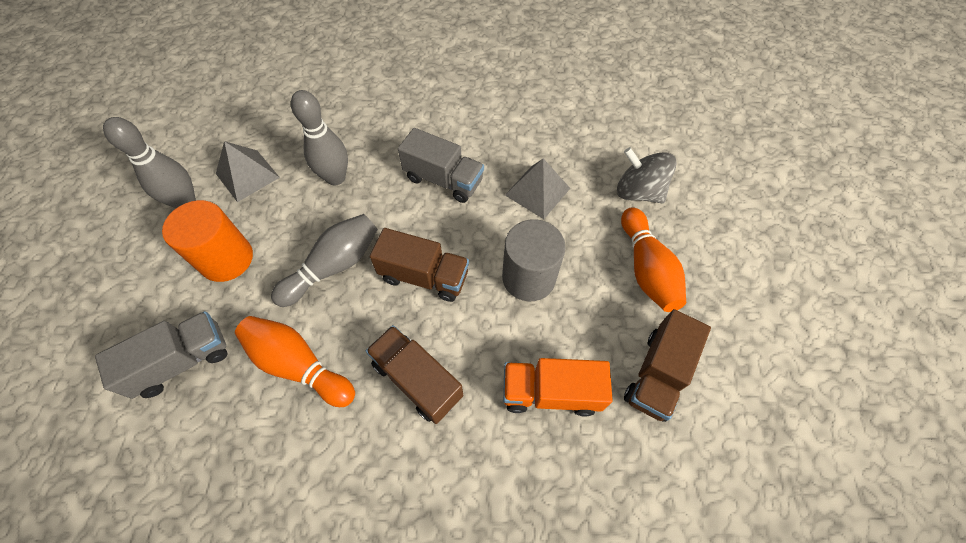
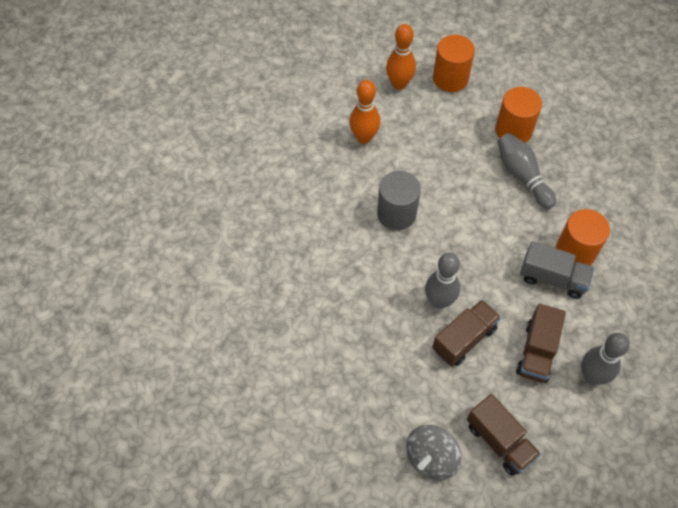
grey pyramid: 2 -> 0
grey truck: 2 -> 1
orange cylinder: 1 -> 3
orange truck: 1 -> 0

